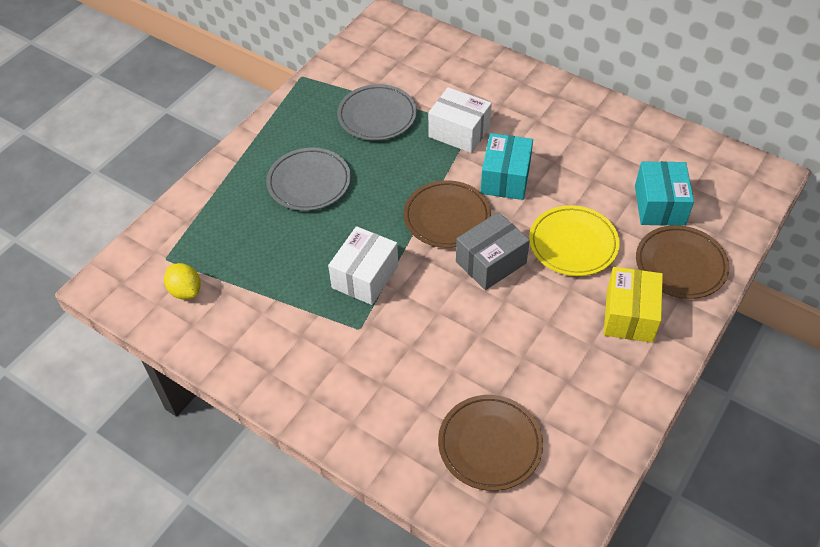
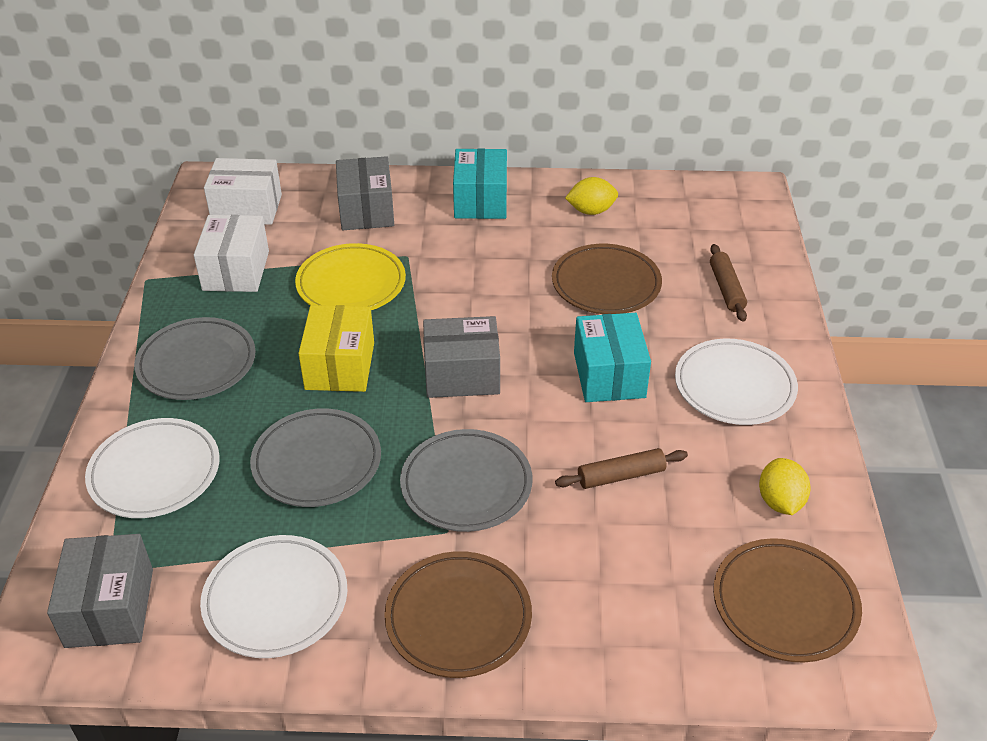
brown rolling pin: 0 -> 2
grey box: 1 -> 3
grey plate: 2 -> 3
white plate: 0 -> 3
yellow lemon: 1 -> 2

